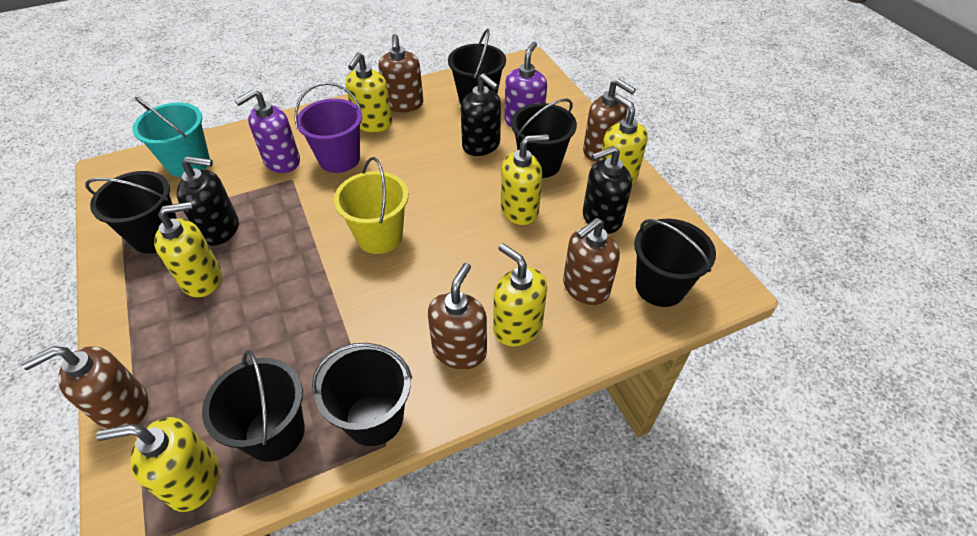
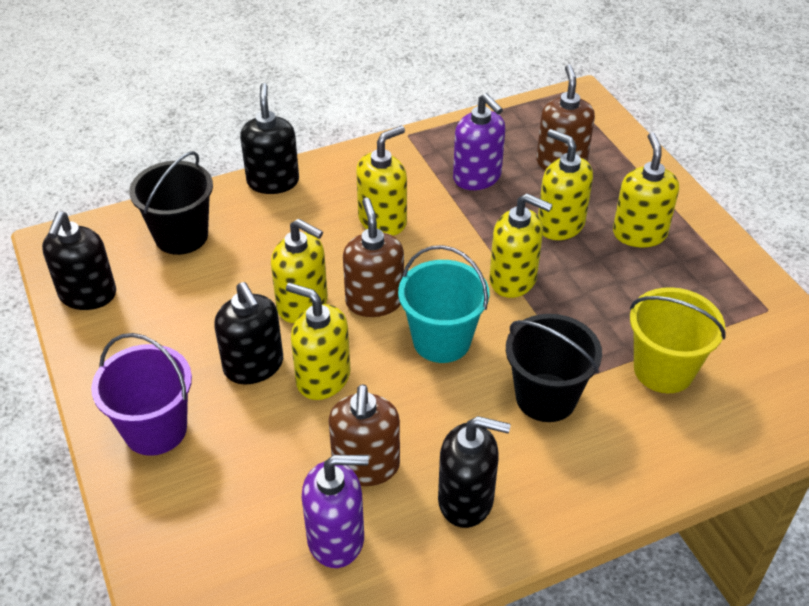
black bucket: 6 -> 2
black soap dispenser: 3 -> 4
brown soap dispenser: 5 -> 3

